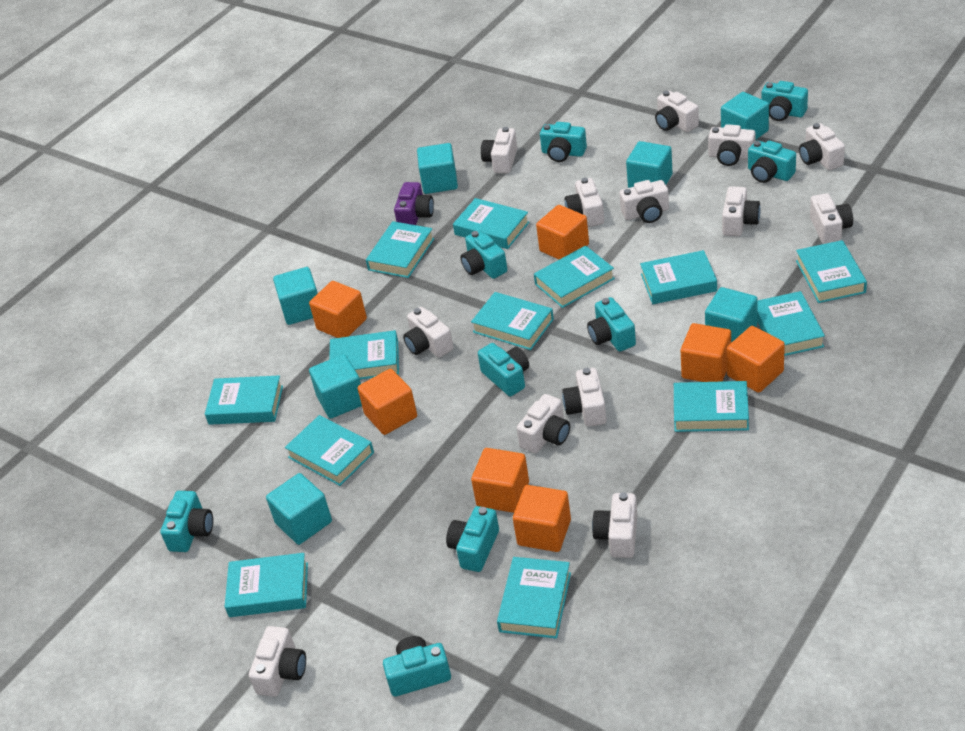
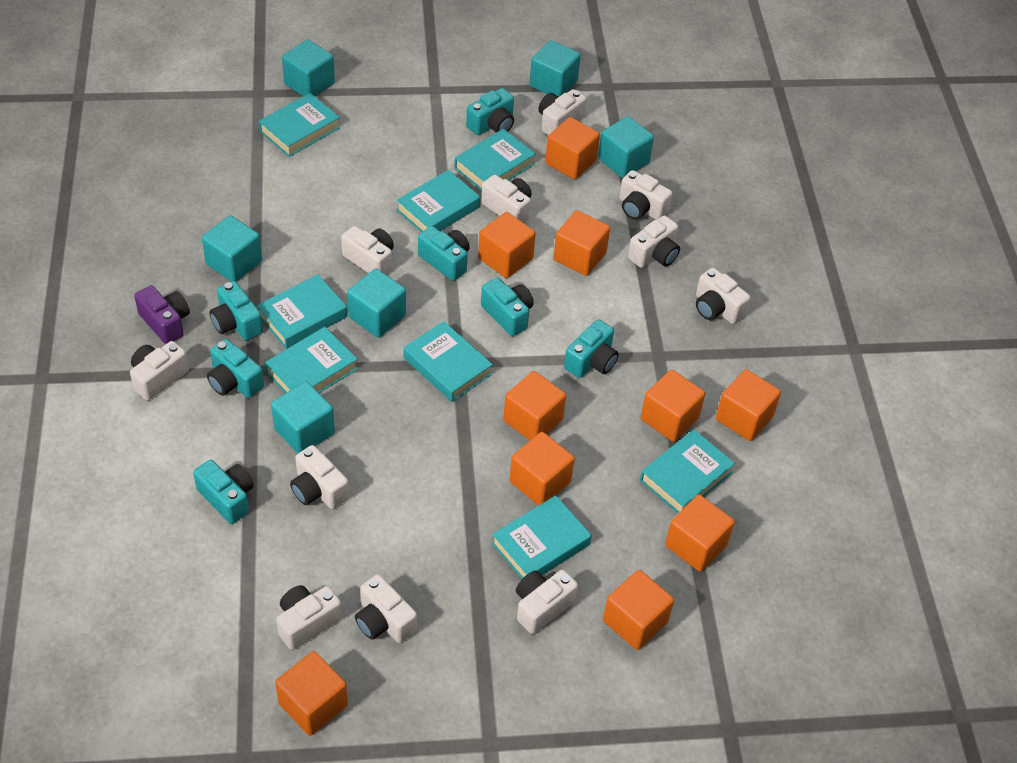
orange cube: 7 -> 10
turquoise book: 13 -> 8
turquoise camera: 9 -> 7
turquoise cube: 7 -> 6
white camera: 13 -> 11

